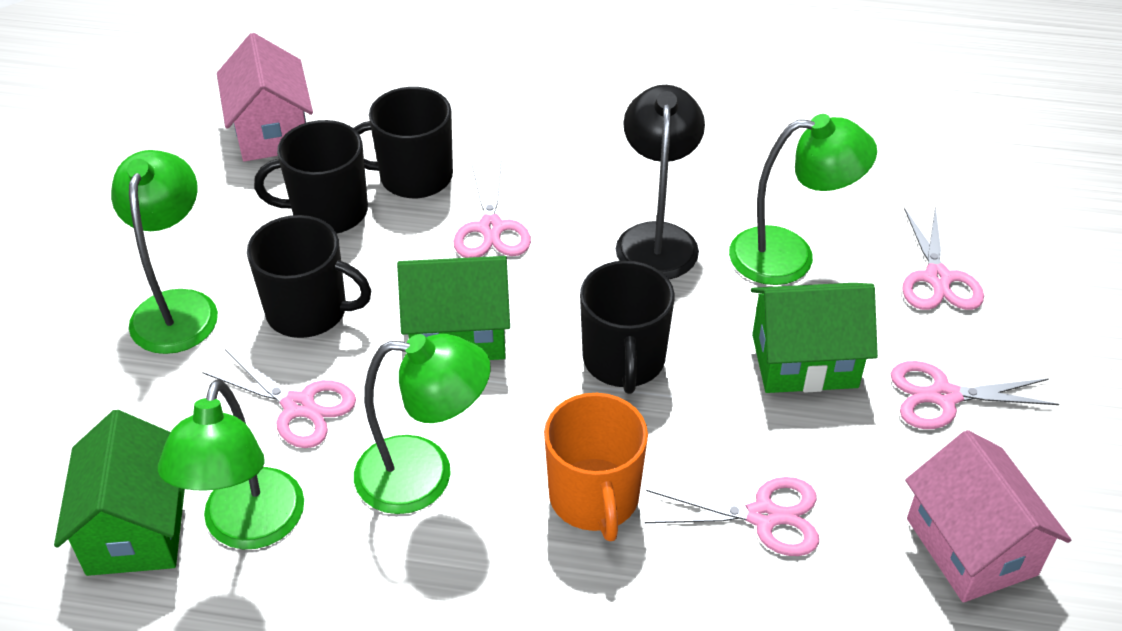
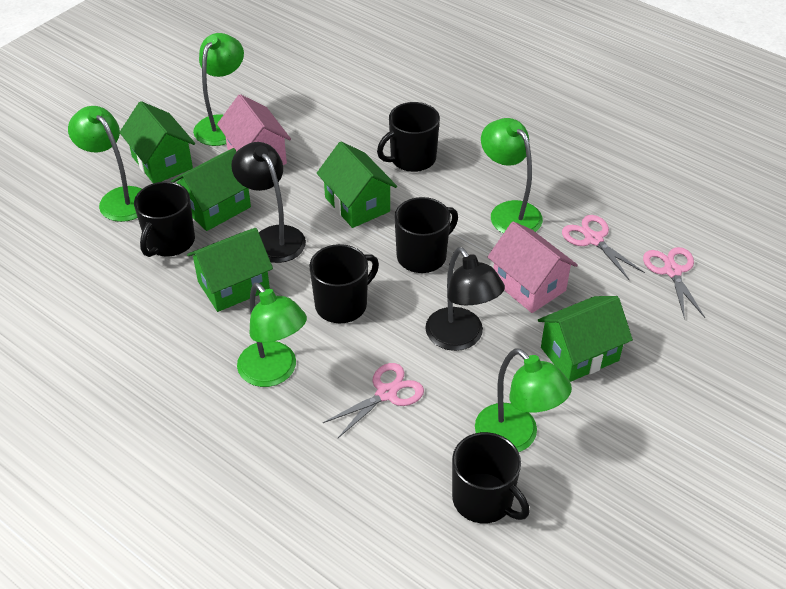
black lamp: 1 -> 2
black mug: 4 -> 5
green house: 3 -> 5
green lamp: 4 -> 5
orange mug: 1 -> 0
pink scissors: 5 -> 3

